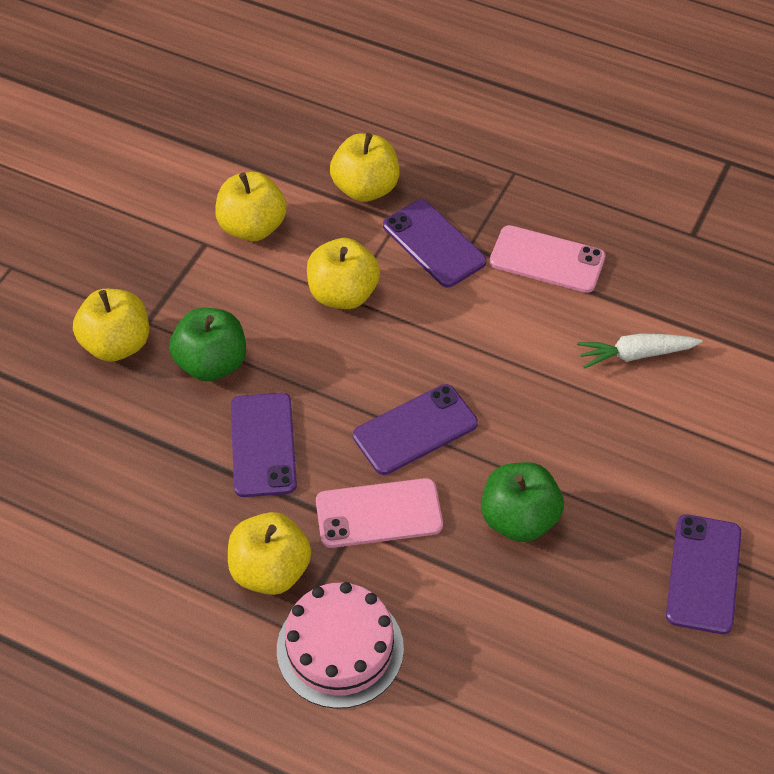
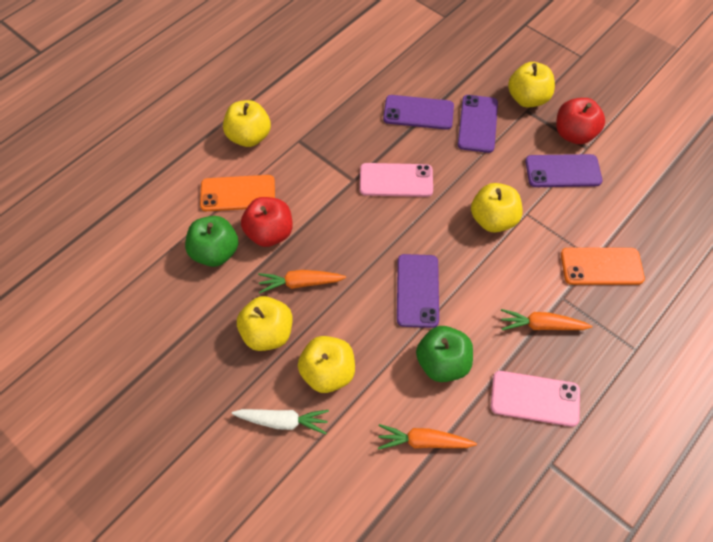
orange carrot: 0 -> 3
orange phone: 0 -> 2
pink cake: 1 -> 0
red apple: 0 -> 2

